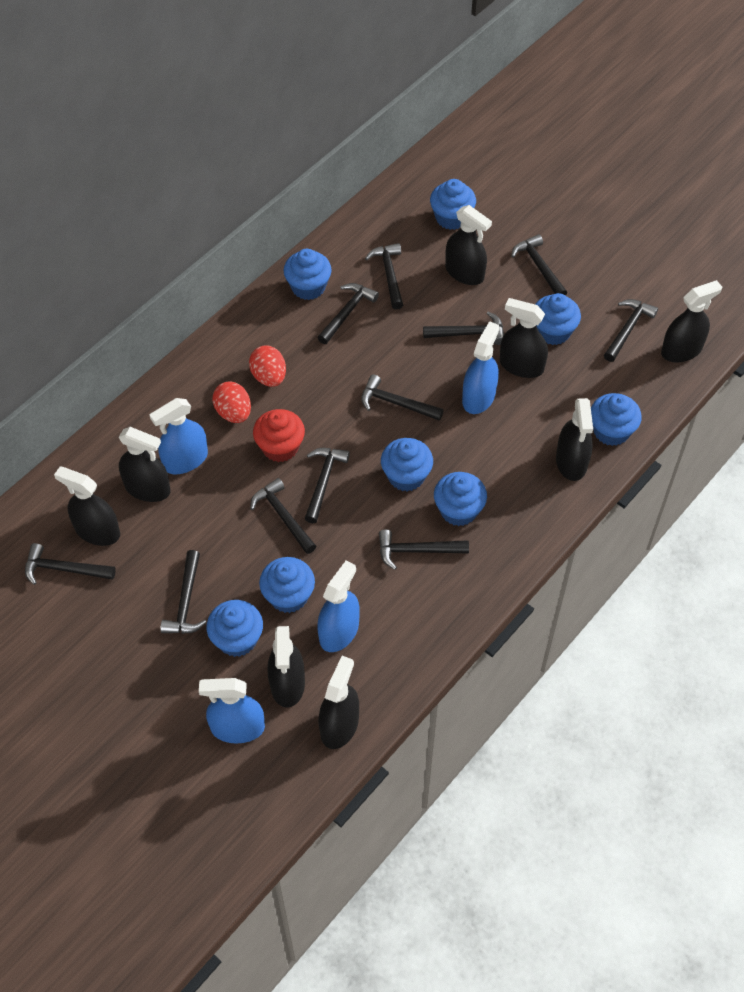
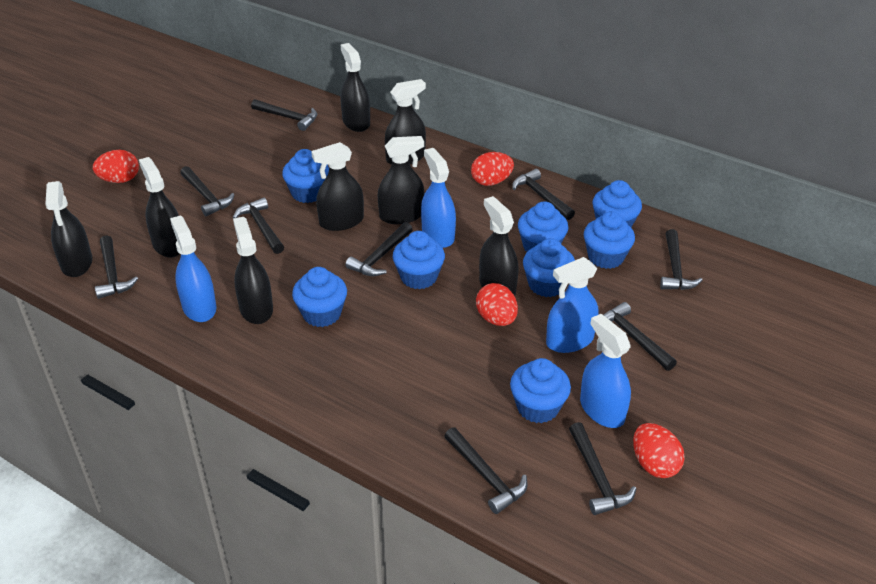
black hammer: 11 -> 10
red cupcake: 1 -> 0
red egg: 2 -> 4

